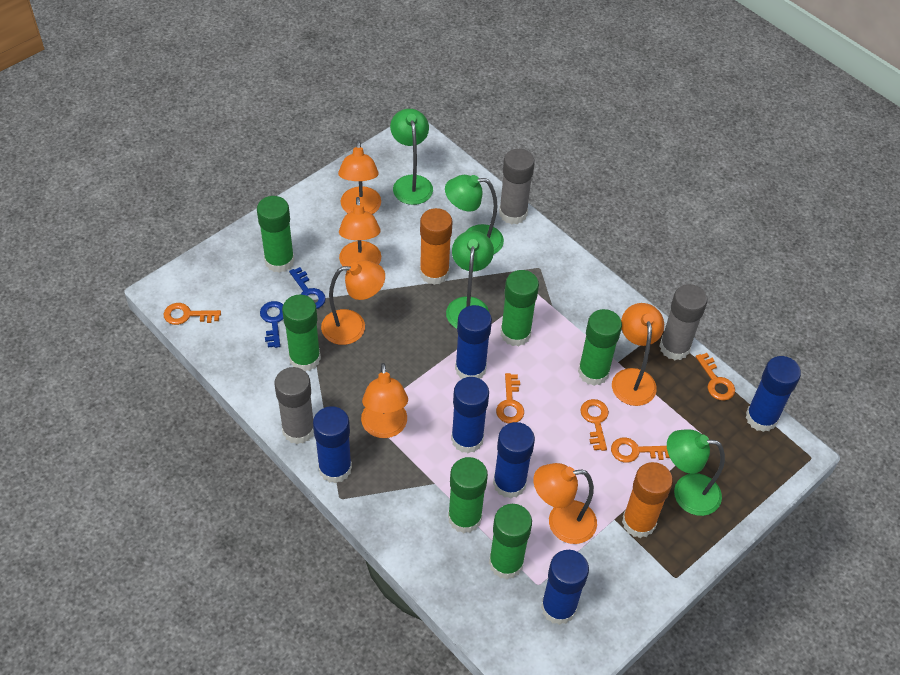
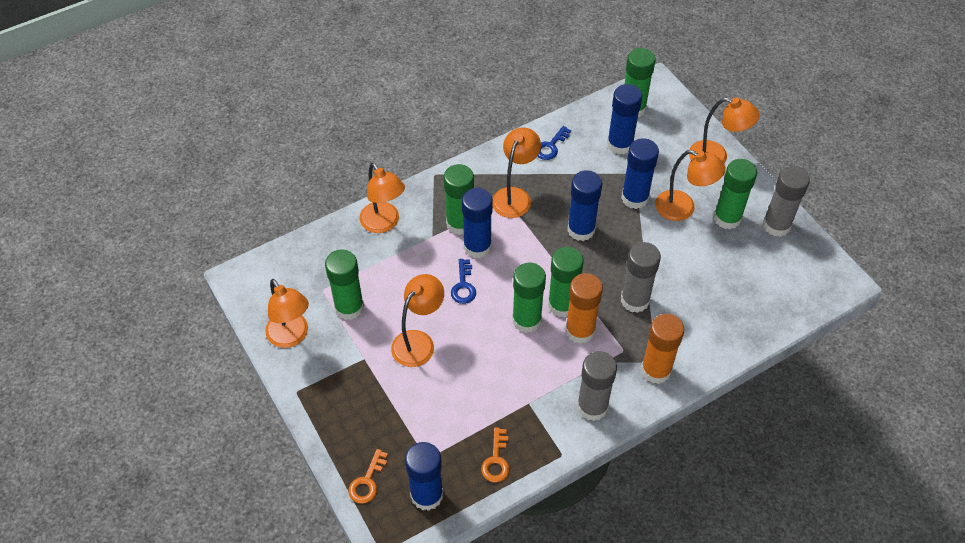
blue glue stick: 6 -> 5
green lamp: 4 -> 0
orange key: 5 -> 2

